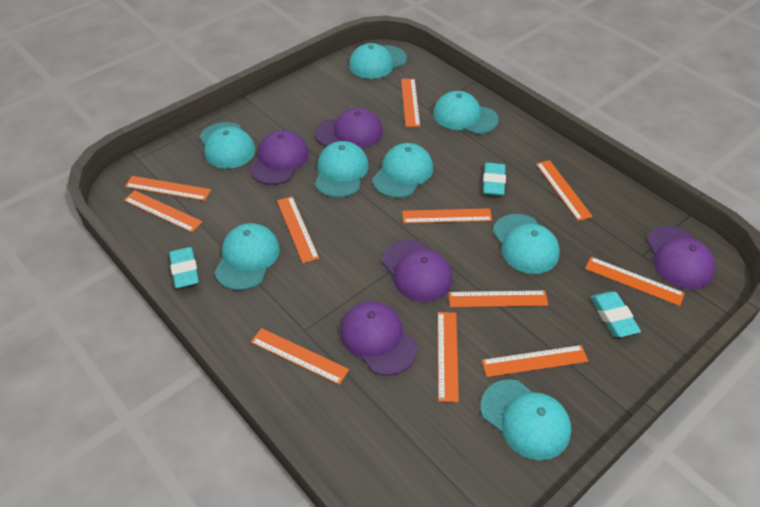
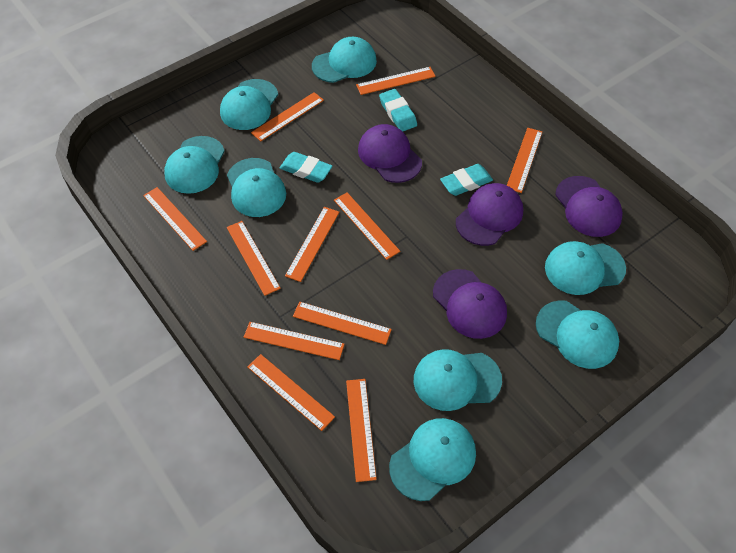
purple cap: 5 -> 4

